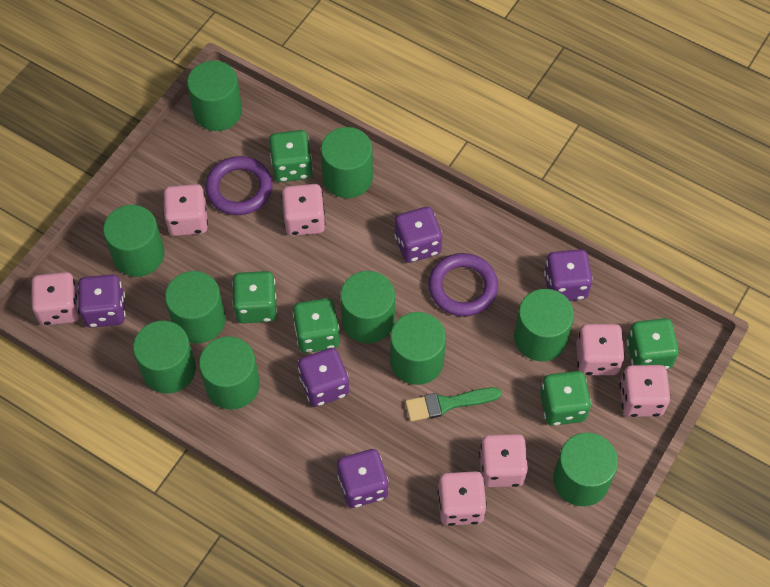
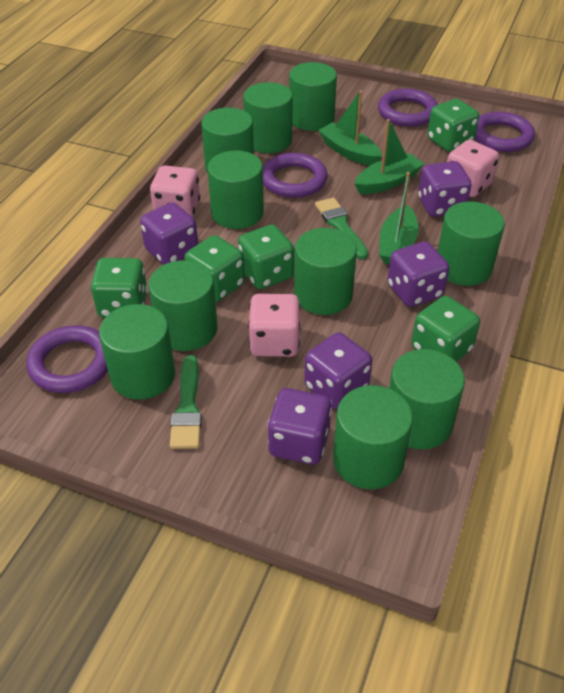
green boat: 0 -> 3
green brush: 1 -> 2
pink dice: 7 -> 3
purple ring: 2 -> 4

